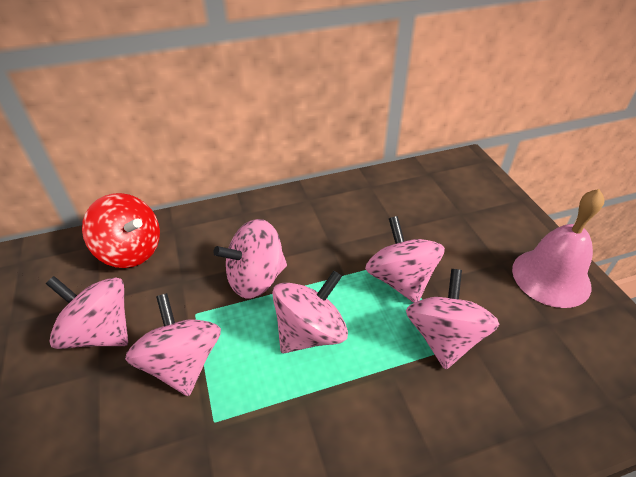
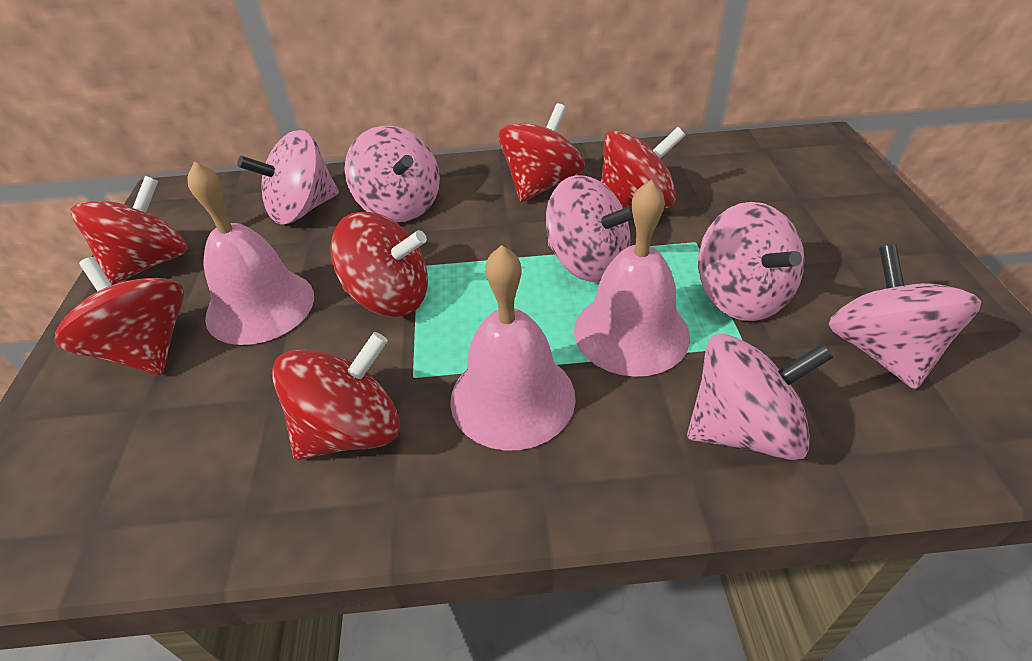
pink bell: 1 -> 3
red spinning top: 1 -> 6

